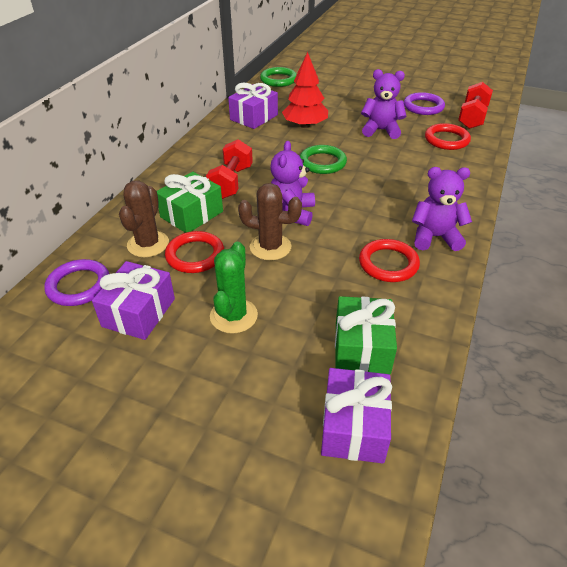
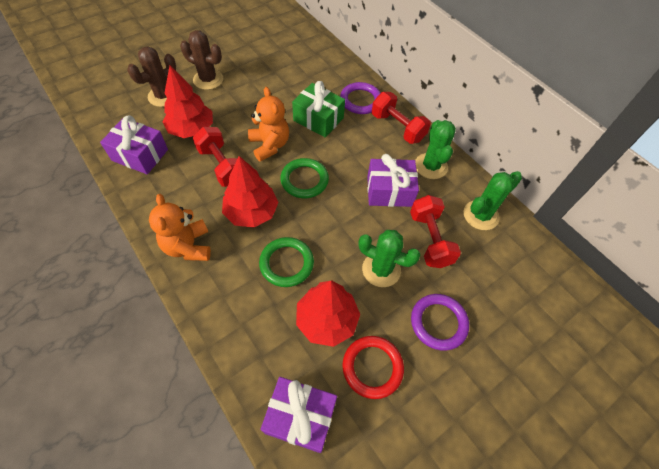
green cactus: 1 -> 3
green gift: 2 -> 1
orange teddy bear: 0 -> 2
purple teddy bear: 3 -> 0
red dumbbell: 2 -> 3
red ring: 3 -> 1
red tree: 1 -> 3

